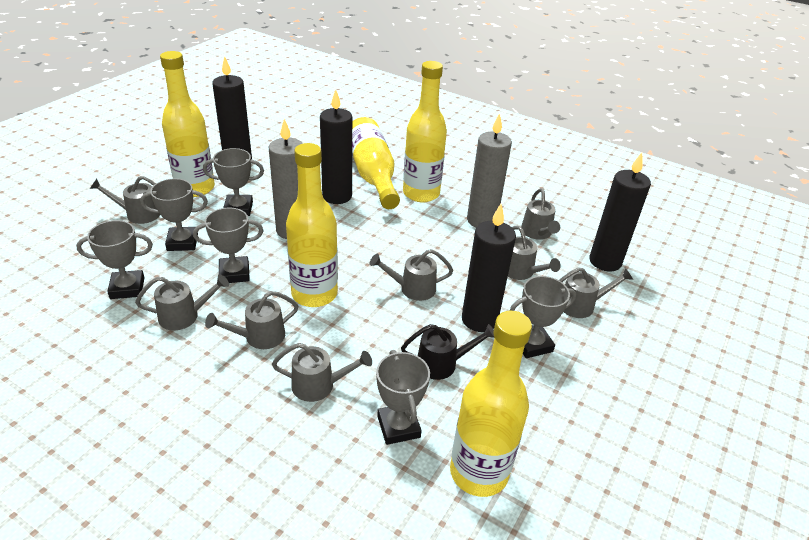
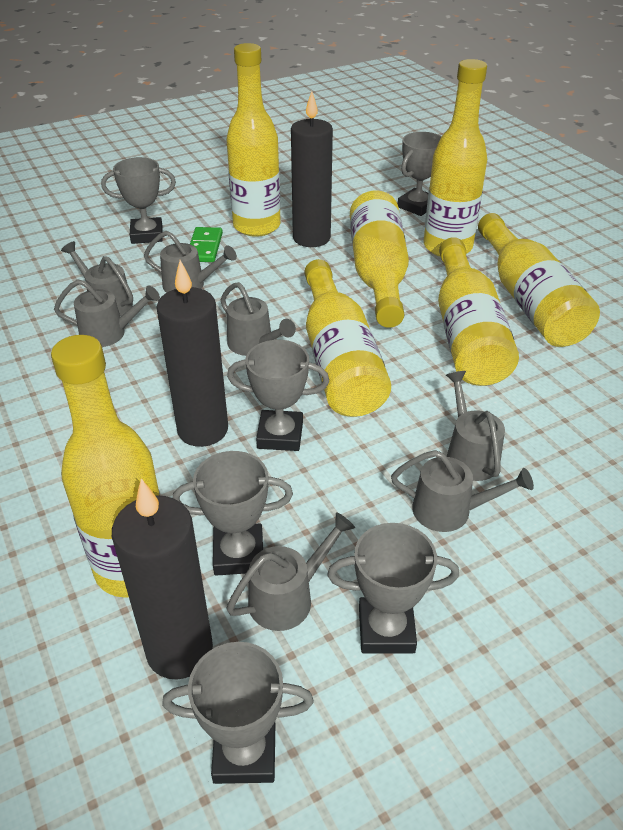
black candle: 4 -> 3
black watering can: 1 -> 0
green domino: 0 -> 1
grey candle: 2 -> 0
grey watering can: 8 -> 7
yellow bottle: 5 -> 7

